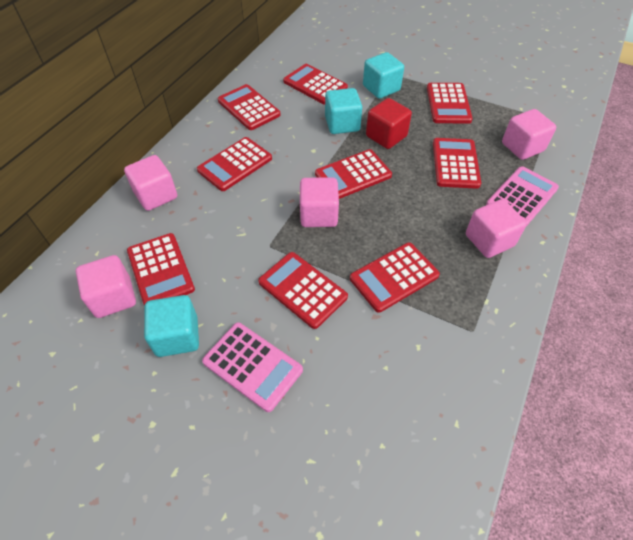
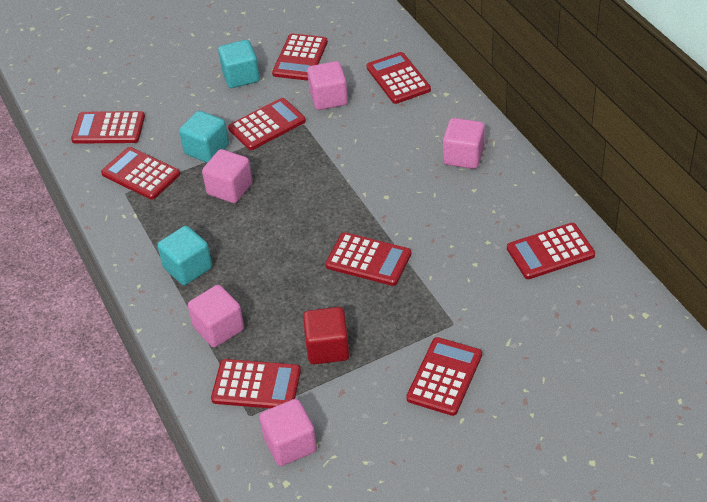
pink calculator: 2 -> 0

